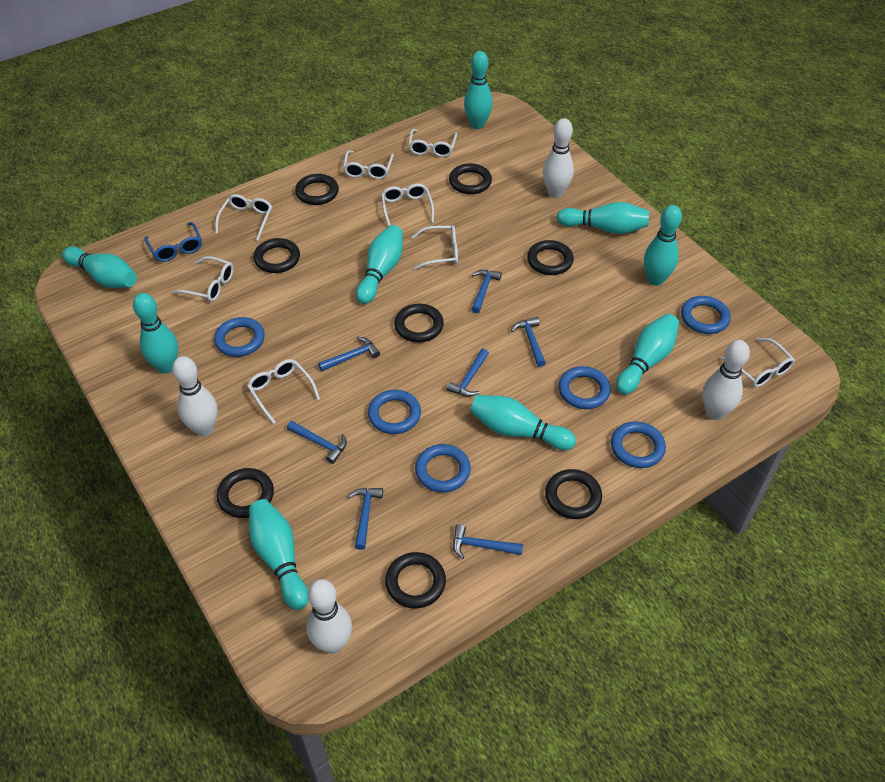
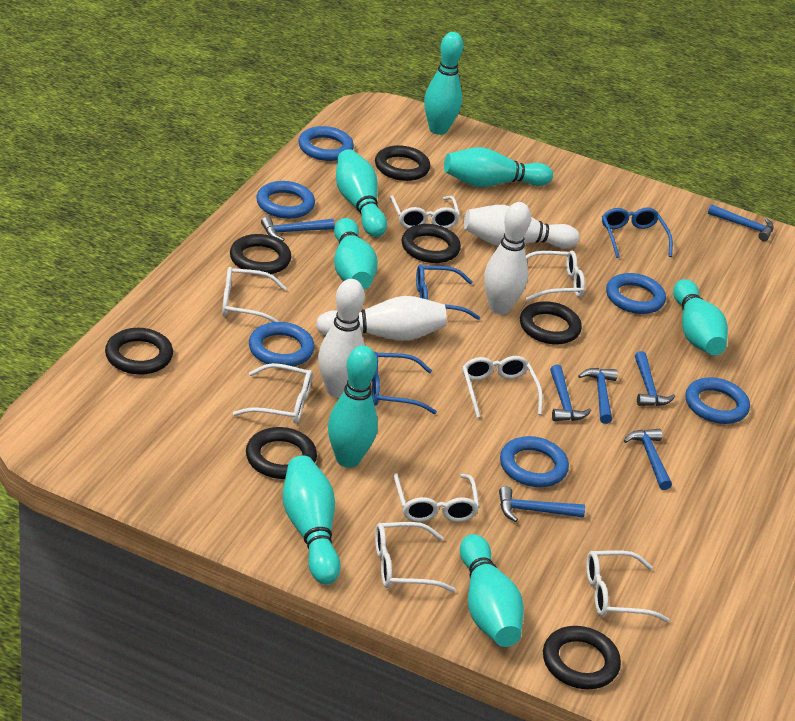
black ring: 8 -> 7
blue glasses: 1 -> 3
turquoise bowling pin: 9 -> 8

